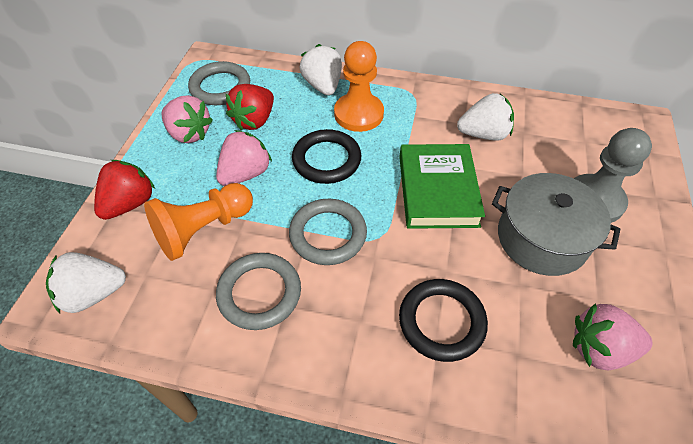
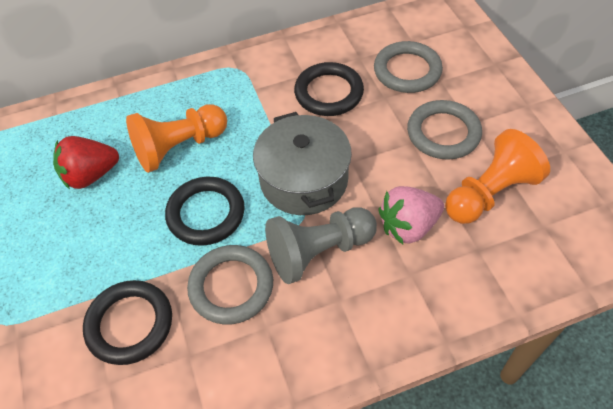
black ring: 2 -> 3
green book: 1 -> 0
pink strawberry: 3 -> 1
red strawberry: 2 -> 1
white strawberry: 3 -> 0

